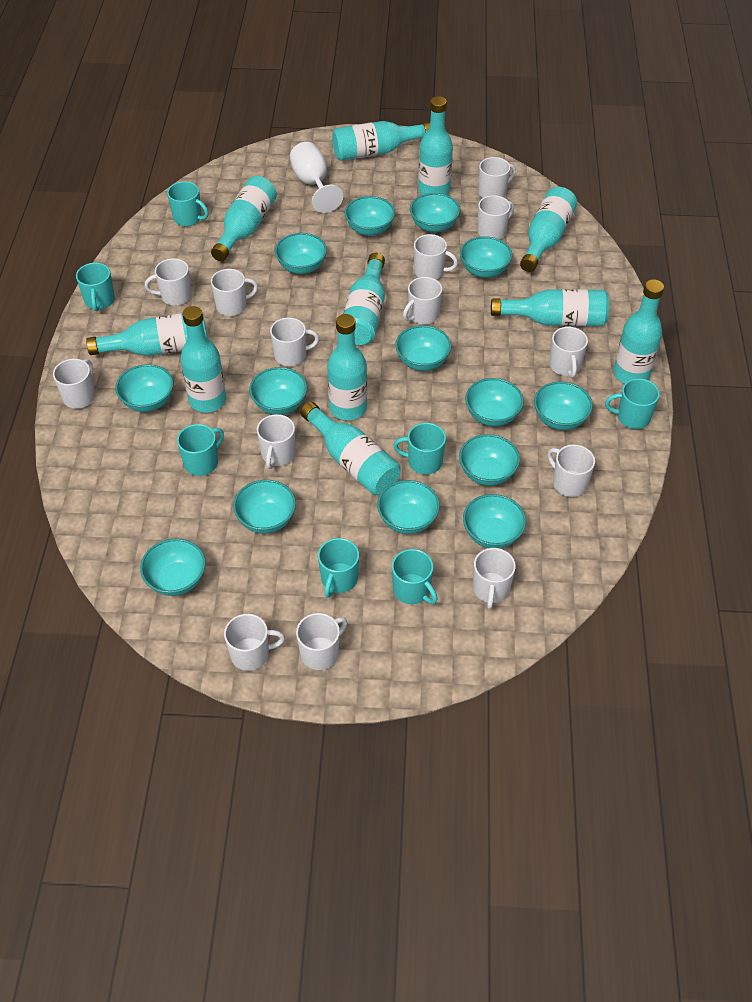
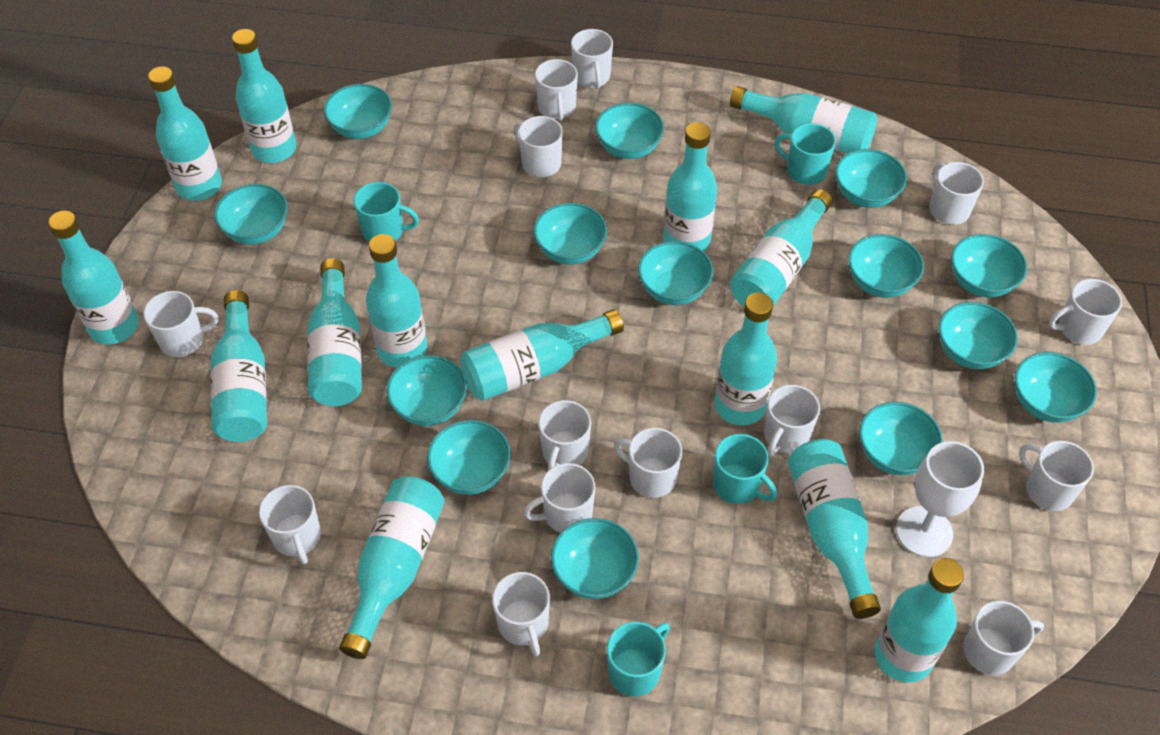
turquoise bottle: 11 -> 14
turquoise mug: 7 -> 4

